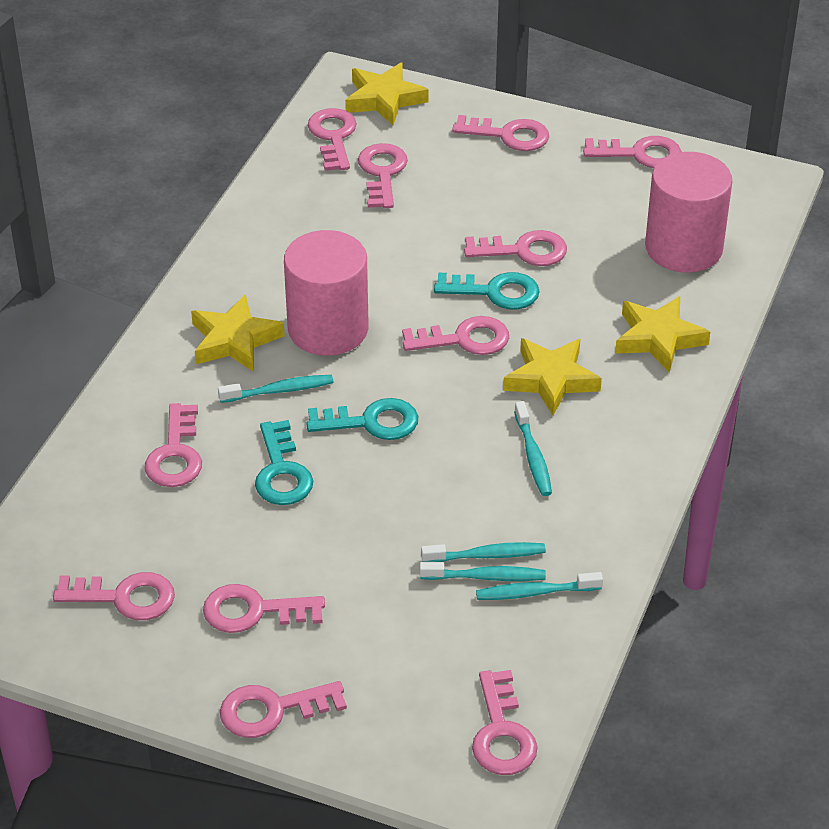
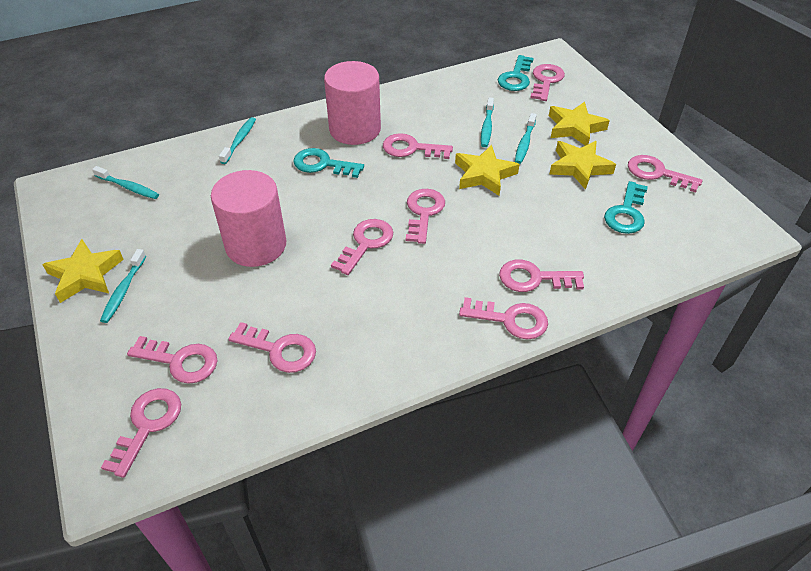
pink key: 11 -> 10

